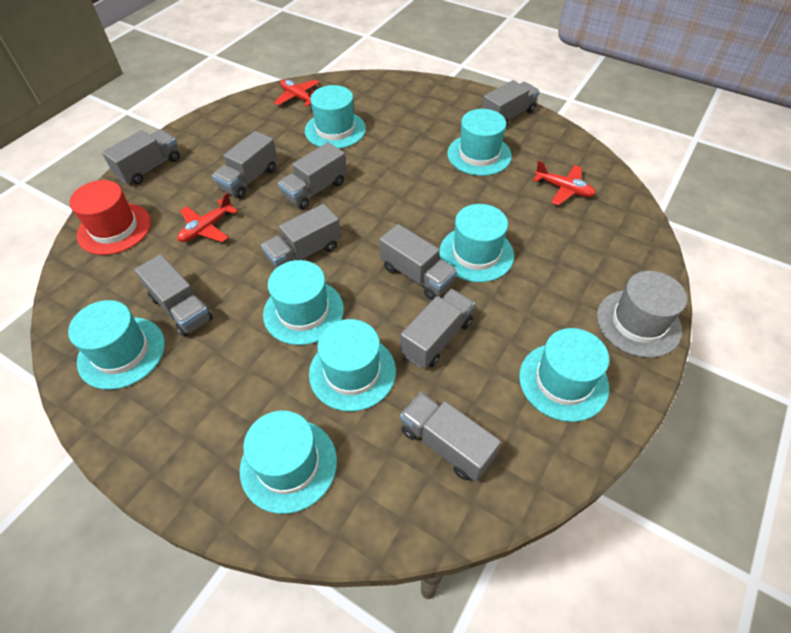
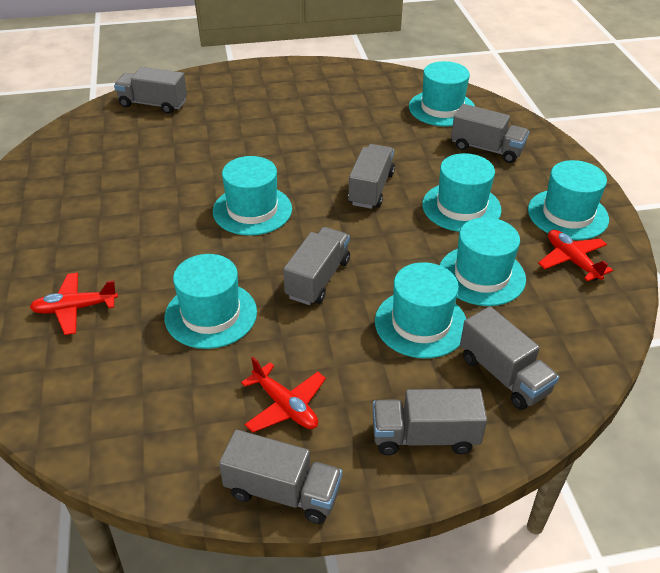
grey hat: 1 -> 0
grey truck: 9 -> 7
red hat: 1 -> 0
turquoise hat: 8 -> 7

